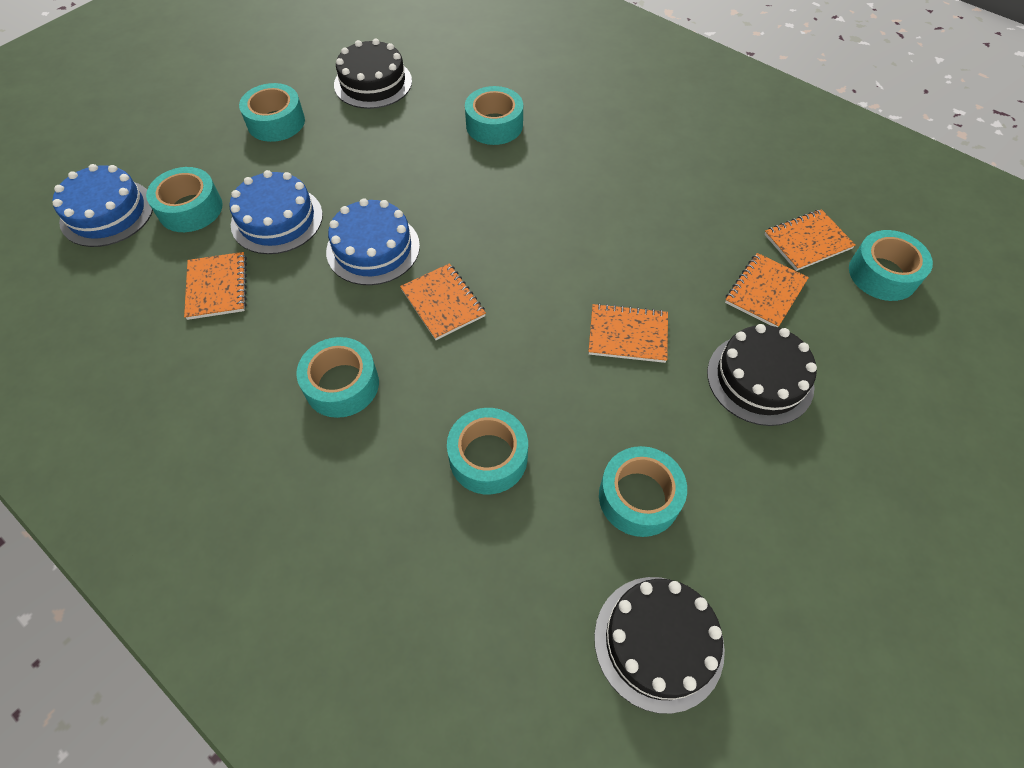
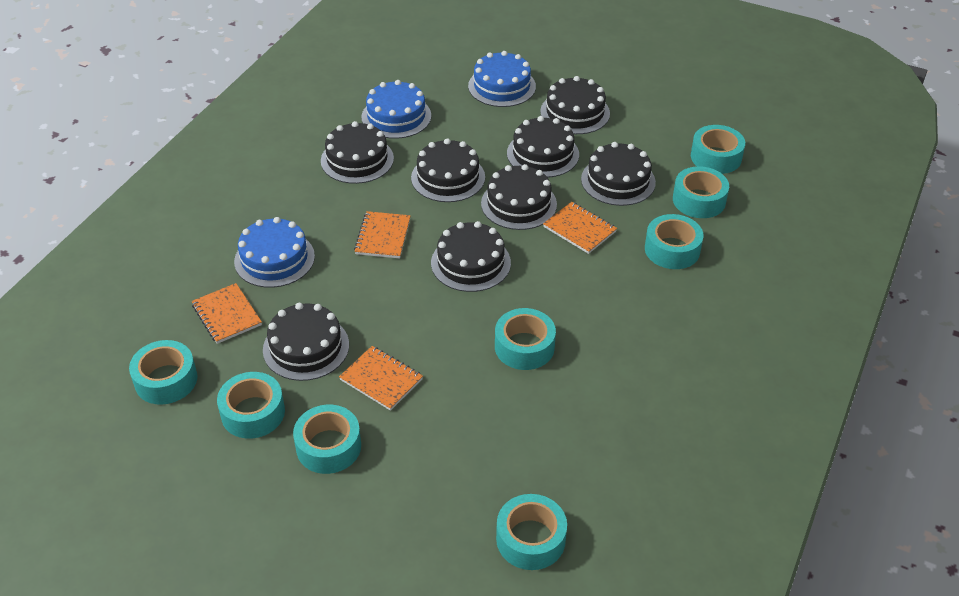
black cake: 3 -> 8
orange notebook: 5 -> 4
turquoise tape: 7 -> 8

